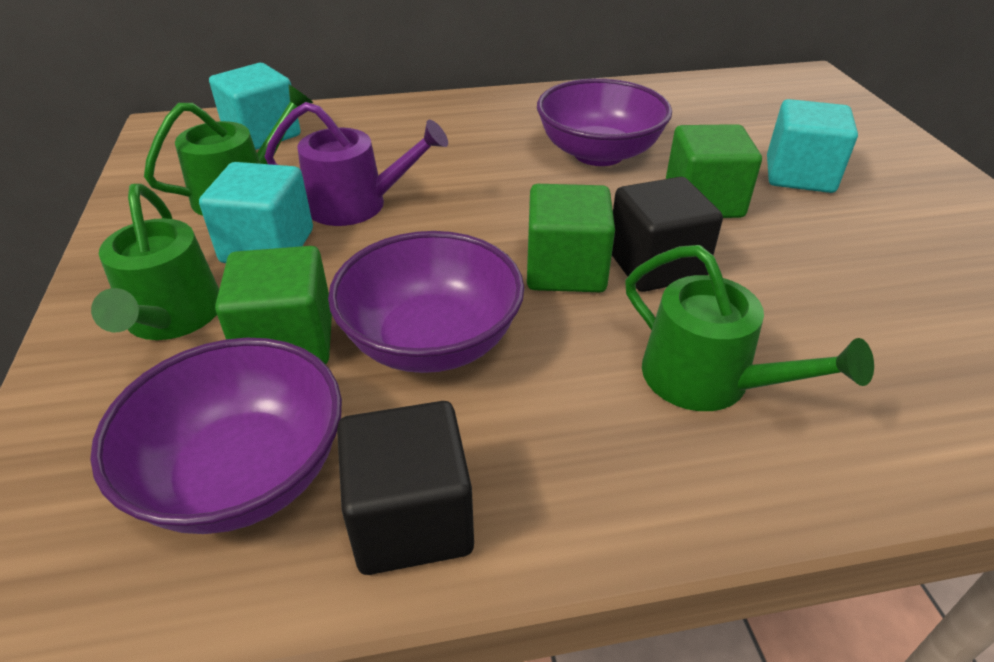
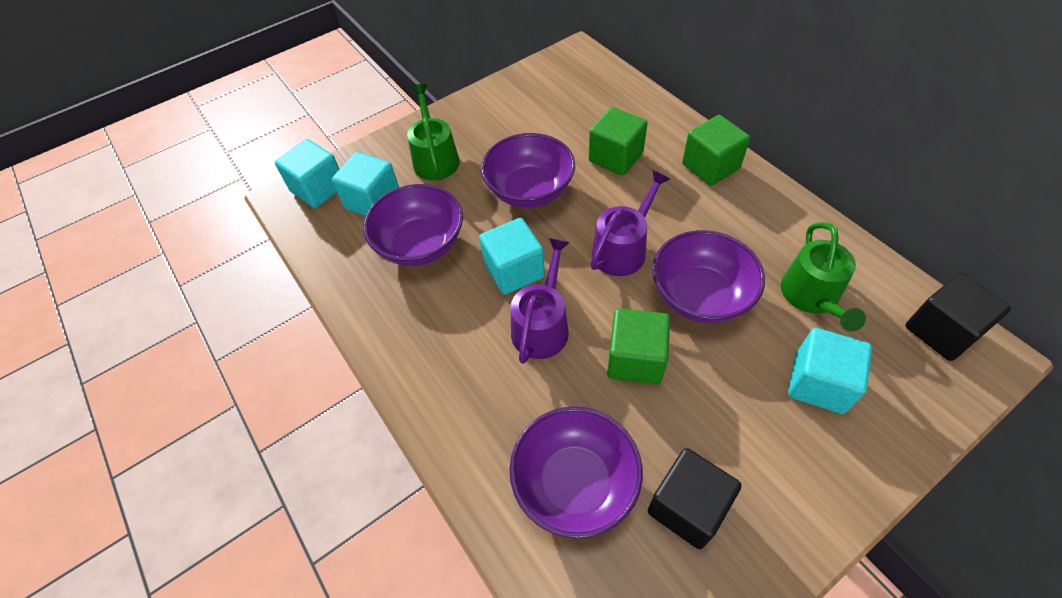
green watering can: 3 -> 2
purple bowl: 3 -> 4
purple watering can: 1 -> 2
turquoise cube: 3 -> 4

